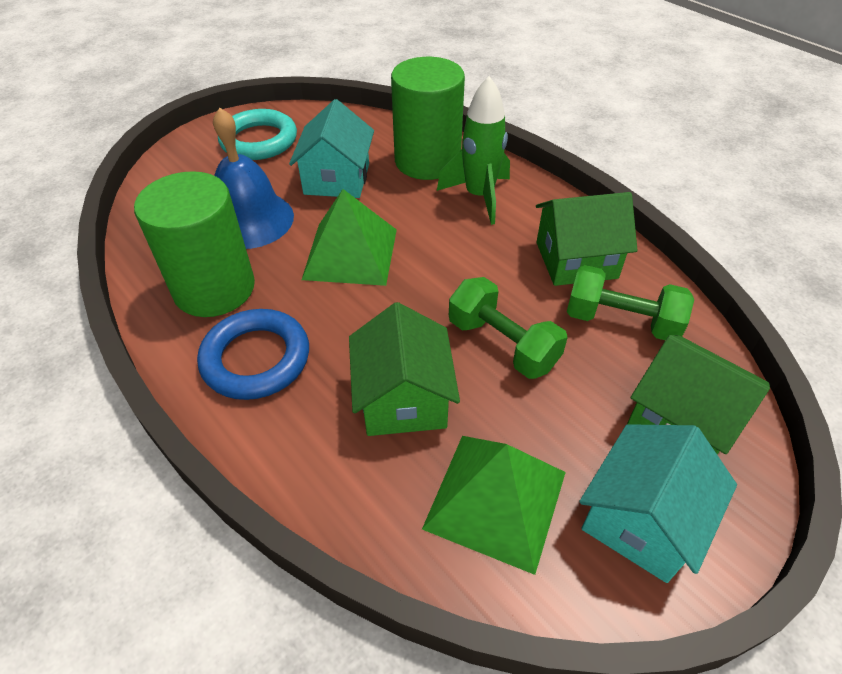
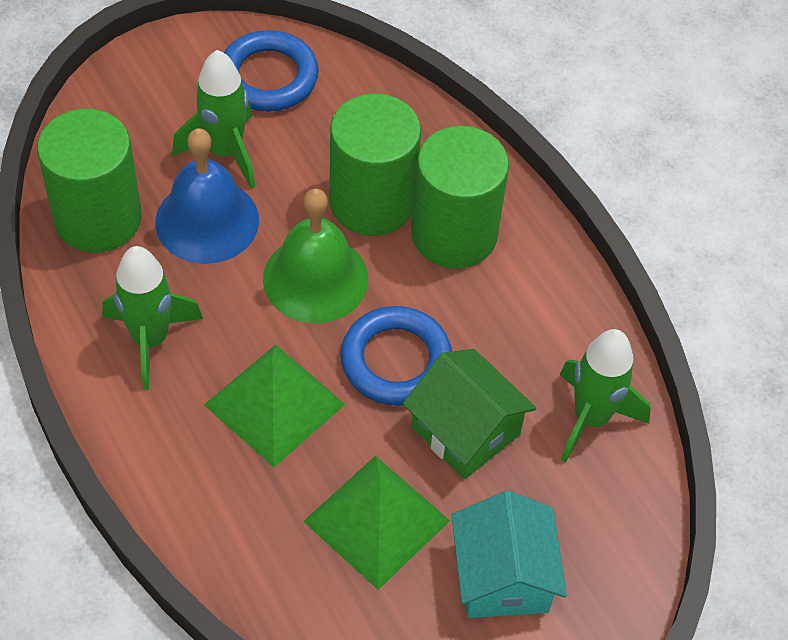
blue ring: 1 -> 2
green bell: 0 -> 1
green cylinder: 2 -> 3
green dumbbell: 2 -> 0
green house: 3 -> 1
green rocket: 1 -> 3
turquoise house: 2 -> 1
turquoise ring: 1 -> 0

